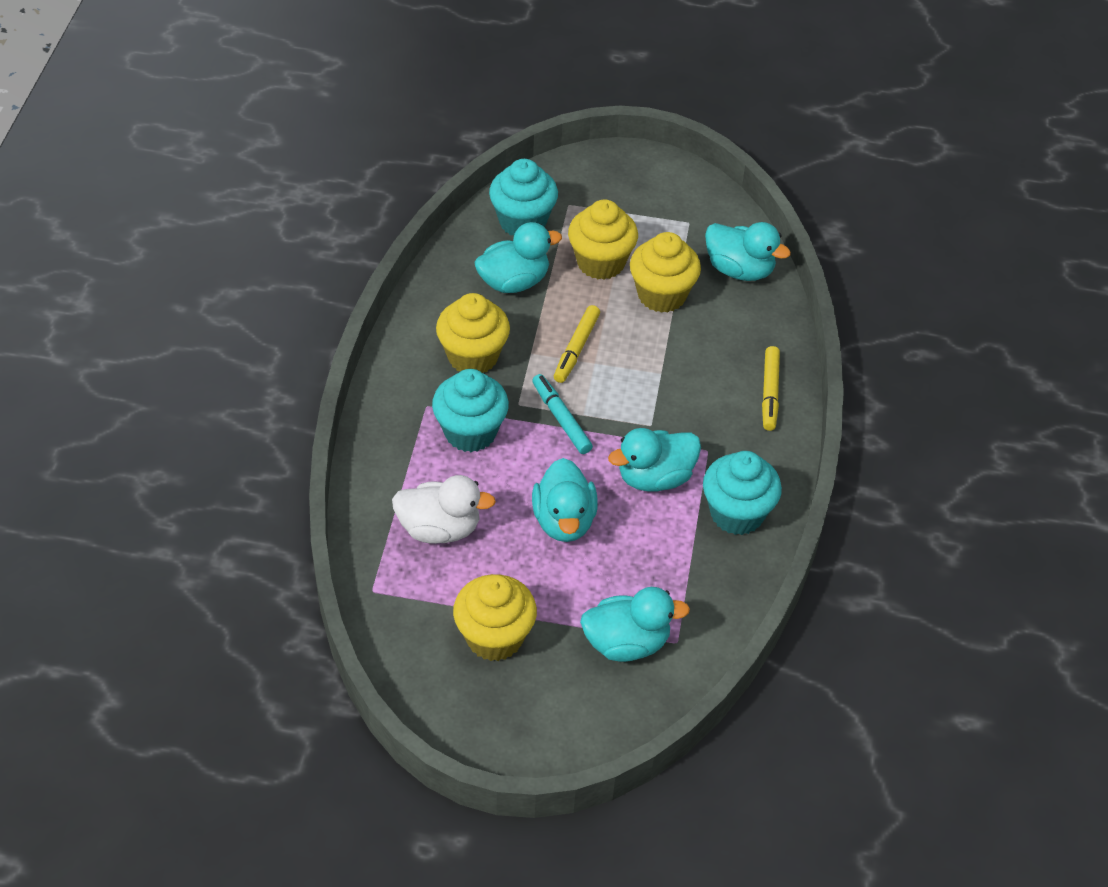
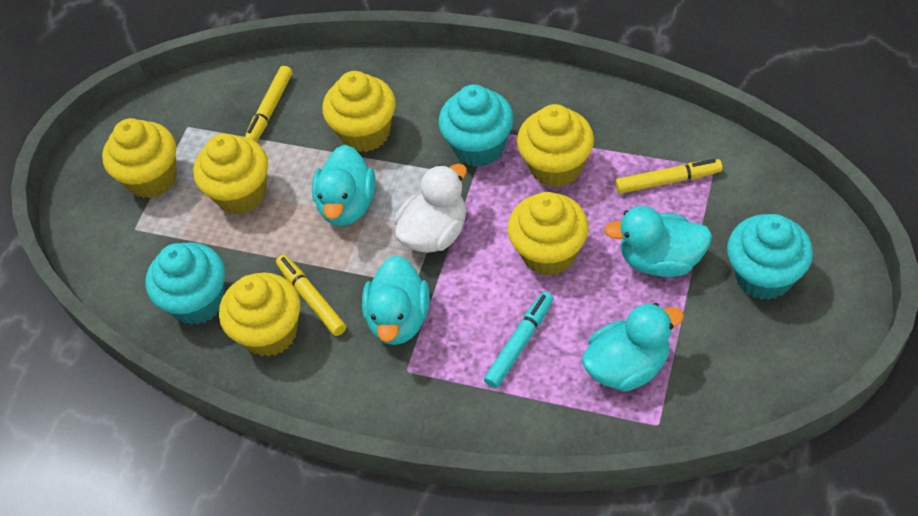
turquoise duck: 5 -> 4
yellow cupcake: 4 -> 6
yellow marker: 2 -> 3

